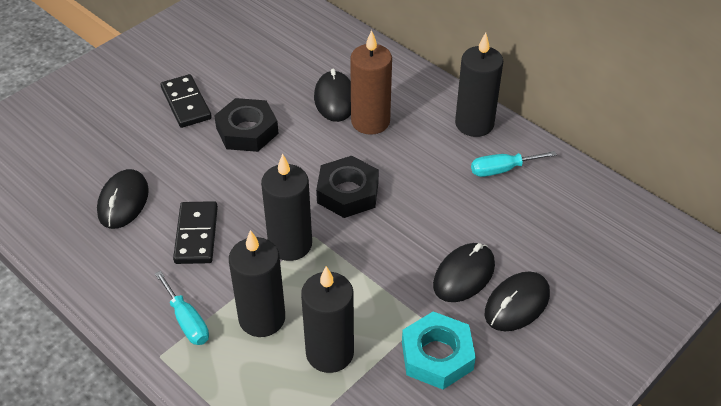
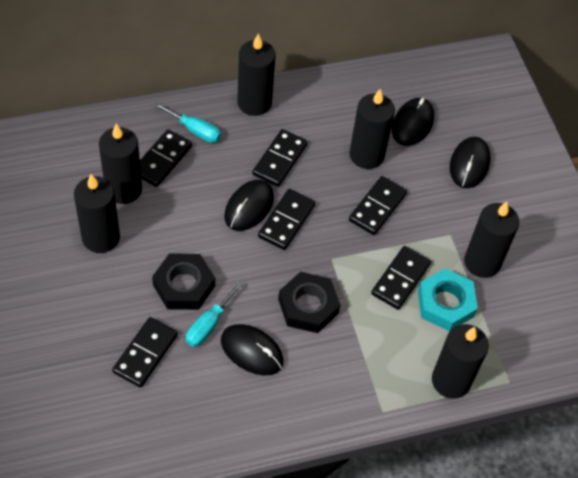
black candle: 4 -> 6
black domino: 2 -> 6
brown candle: 1 -> 0

